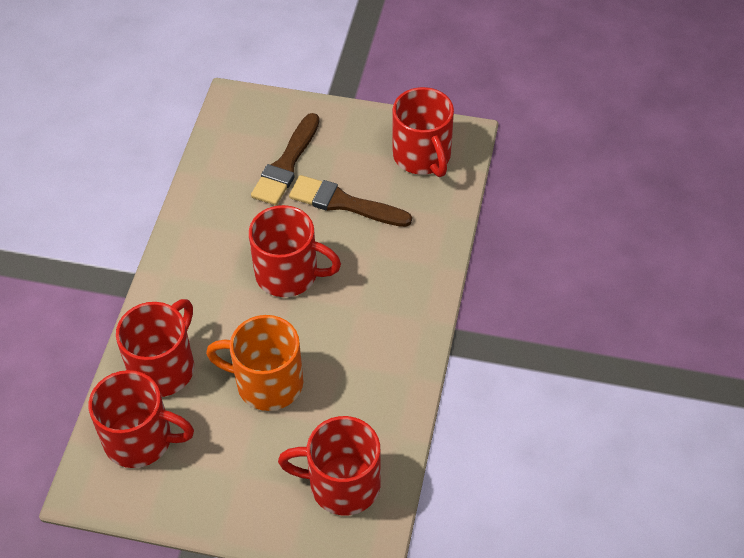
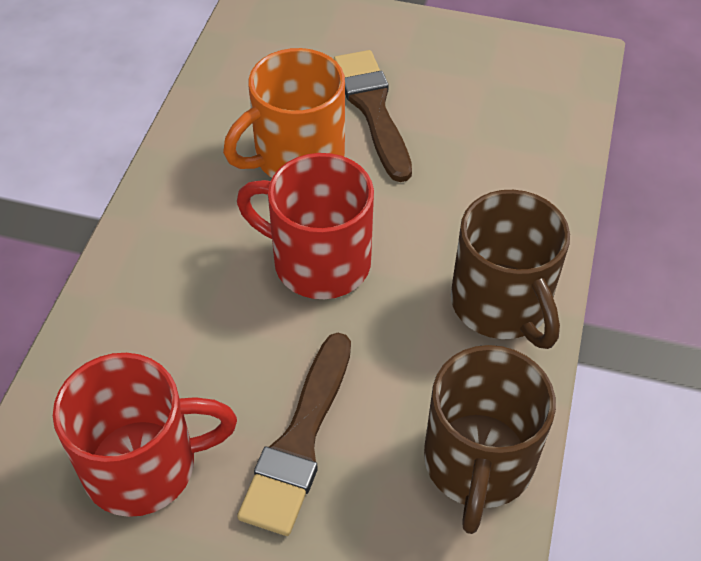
brown mug: 0 -> 2
red mug: 5 -> 2

